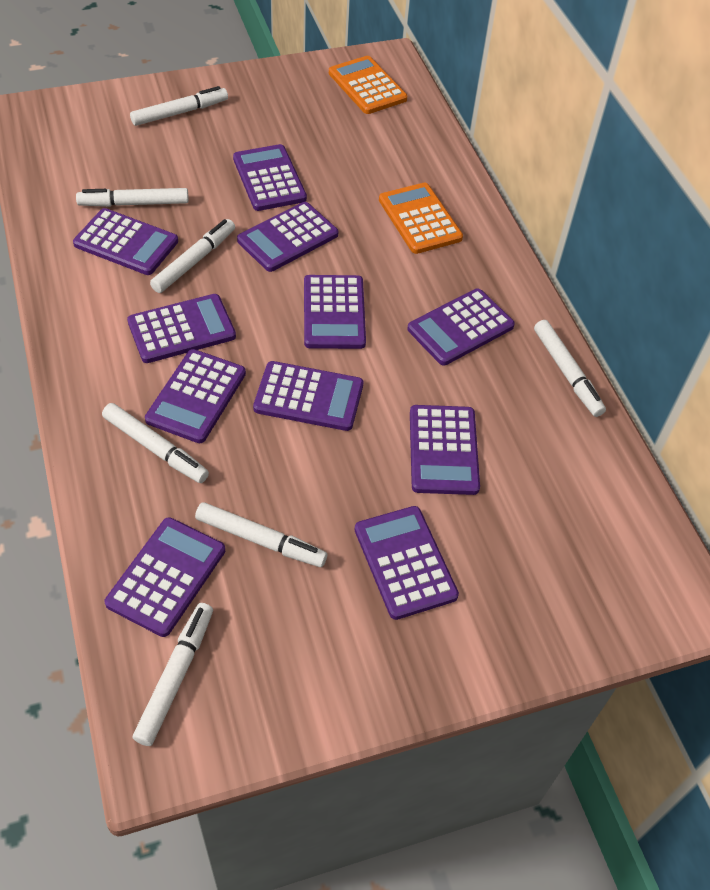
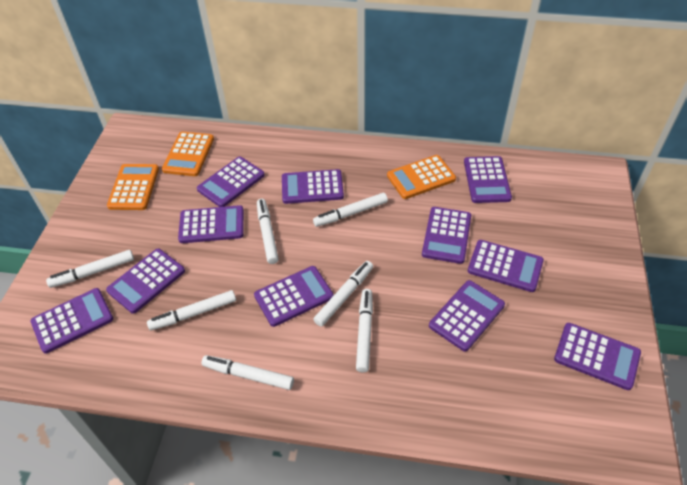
orange calculator: 2 -> 3

